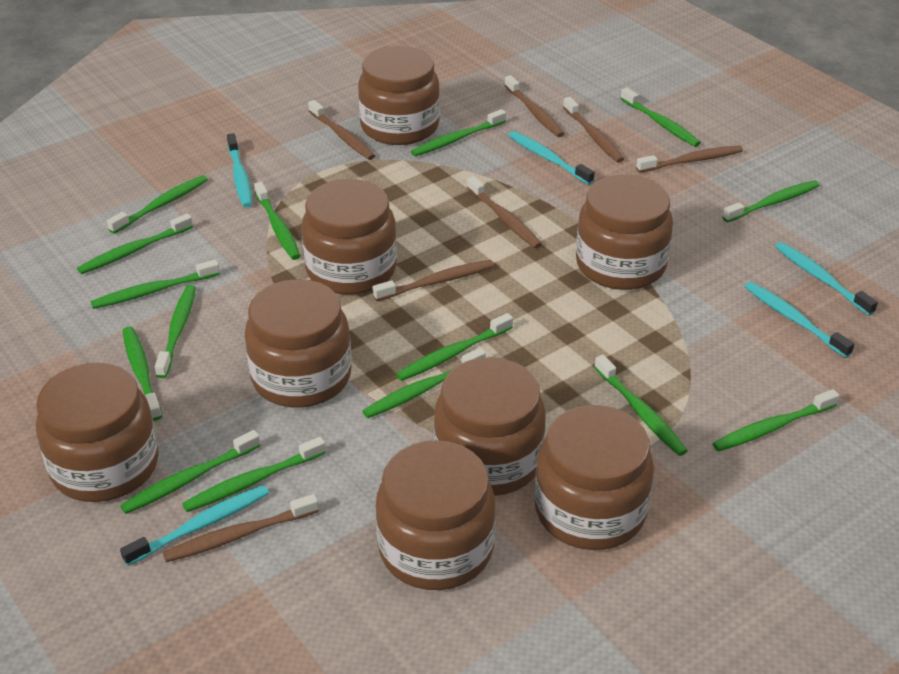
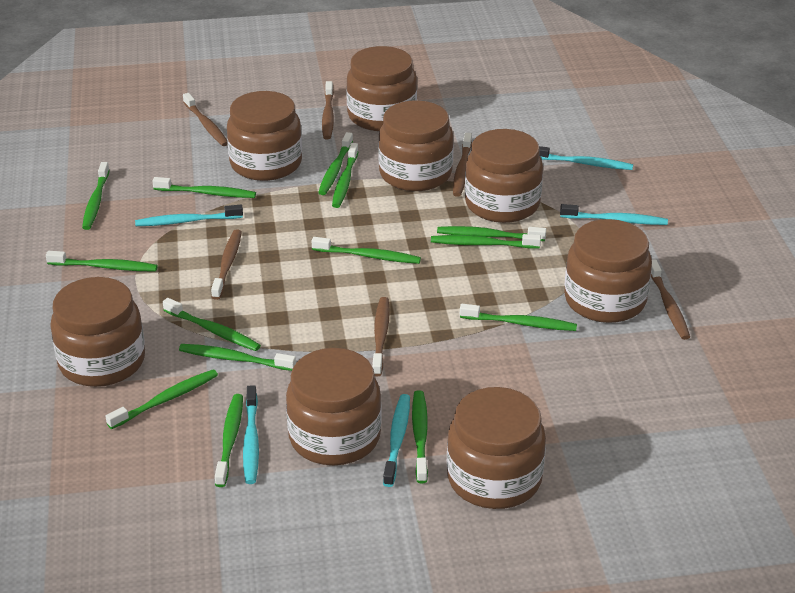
brown toothbrush: 7 -> 6
green toothbrush: 15 -> 14

